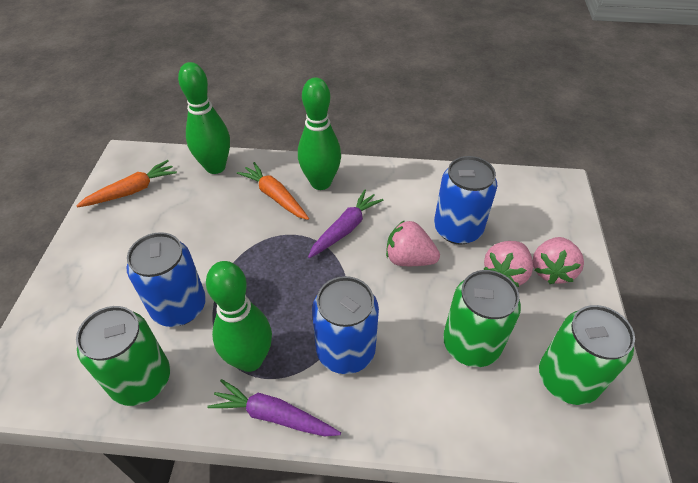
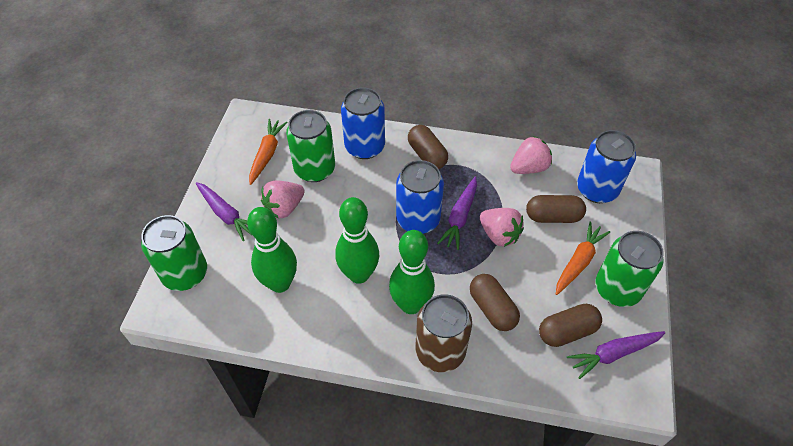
brown can: 0 -> 1
brown capsule: 0 -> 4
purple carrot: 2 -> 3

